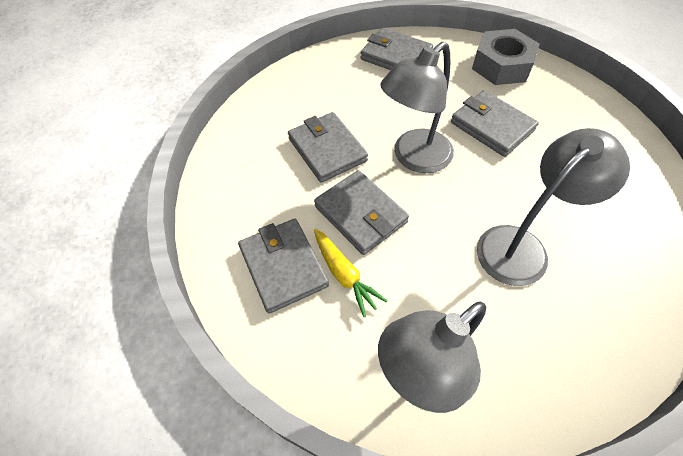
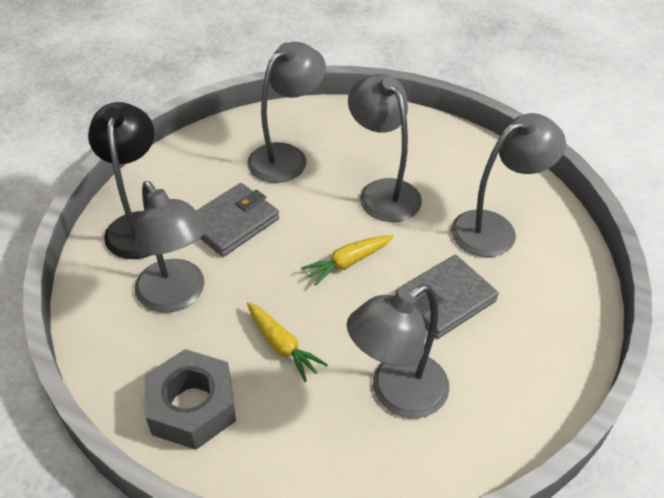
black lamp: 0 -> 1
grey lamp: 3 -> 5
grey wallet: 5 -> 2
yellow carrot: 1 -> 2

